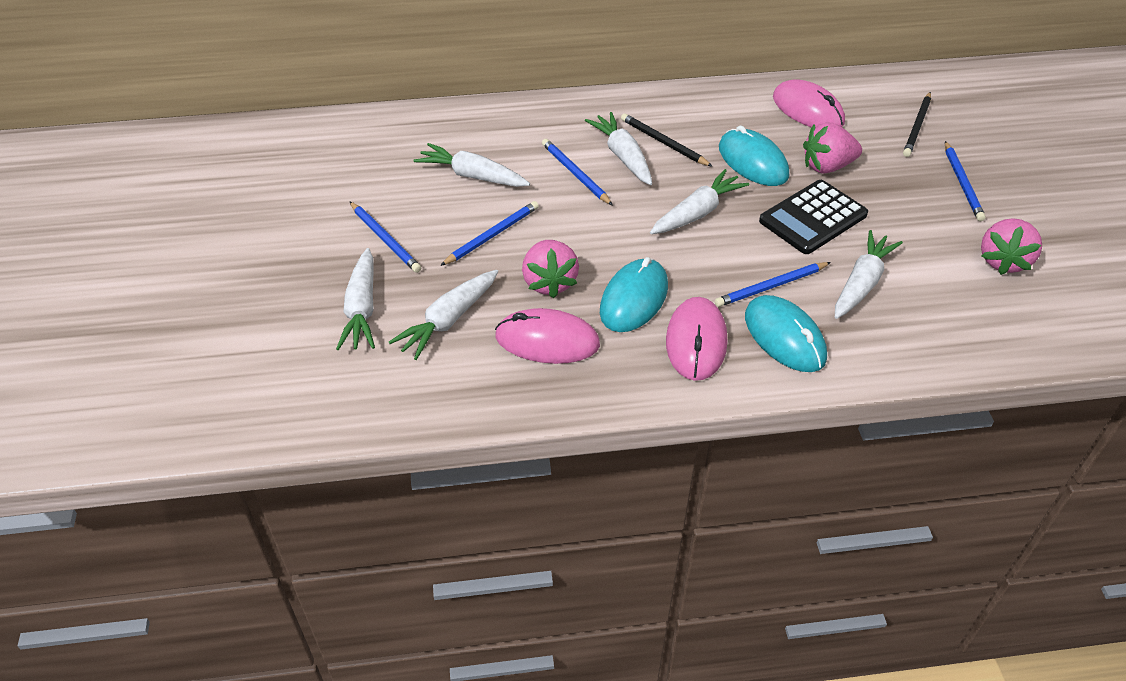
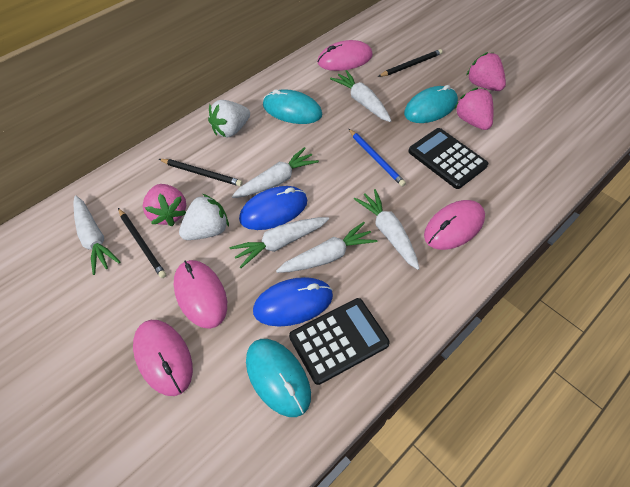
black calculator: 1 -> 2
black pencil: 2 -> 3
blue mouse: 0 -> 2
blue pencil: 5 -> 1
pink mouse: 3 -> 4
white strawberry: 0 -> 2

